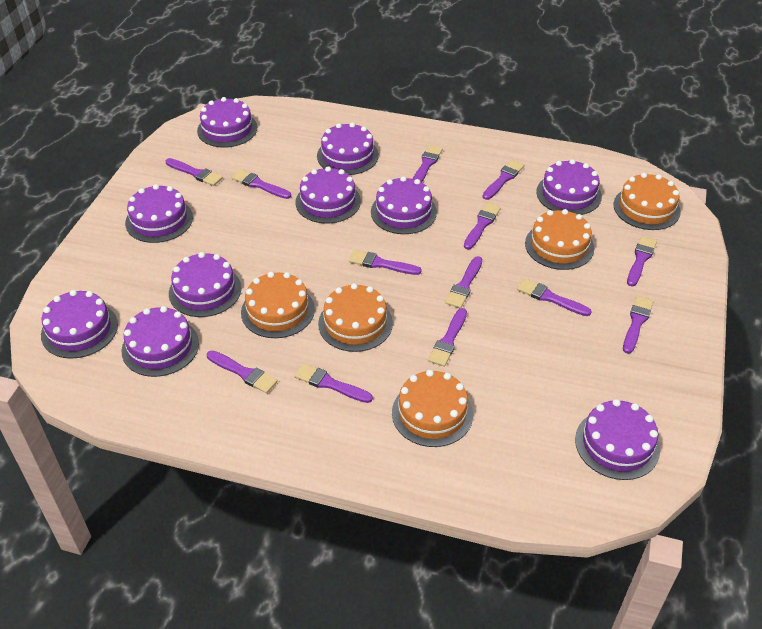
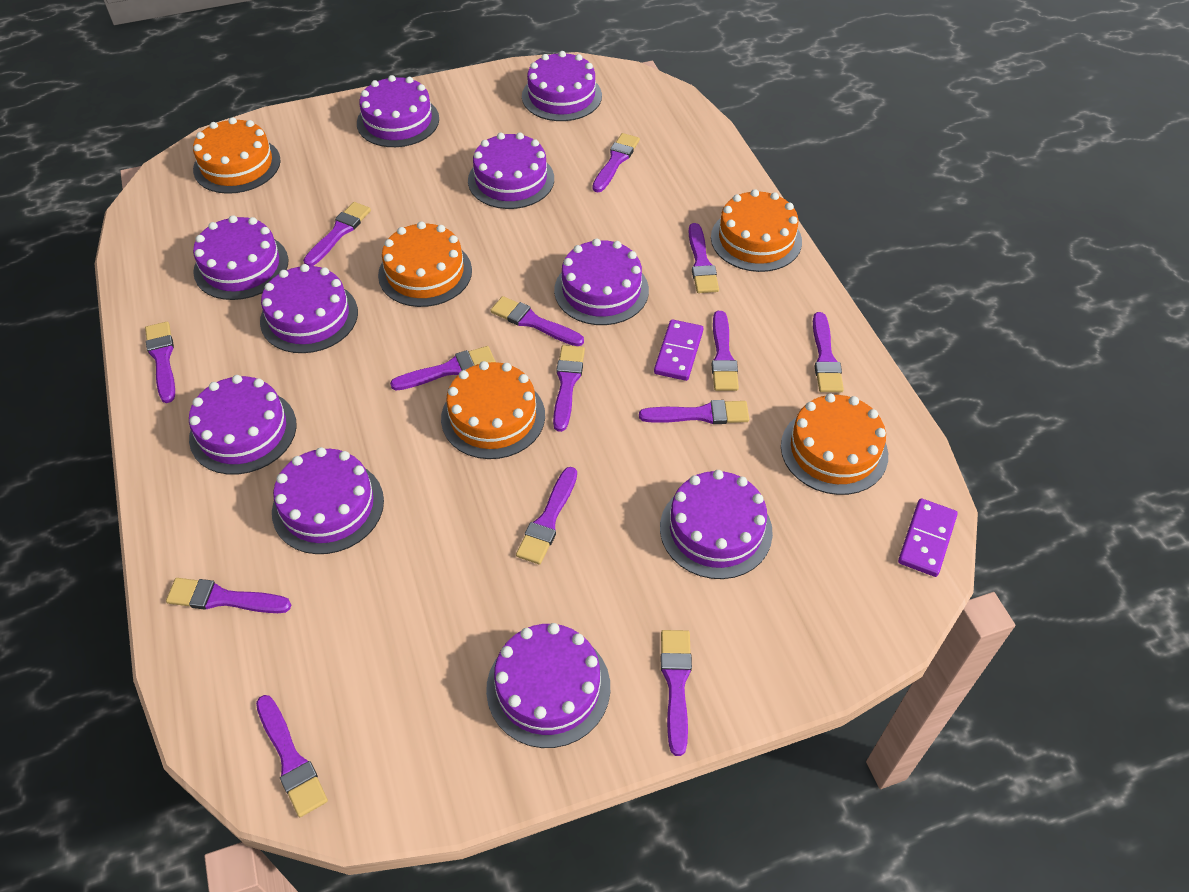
purple brush: 13 -> 14
purple domino: 0 -> 2

